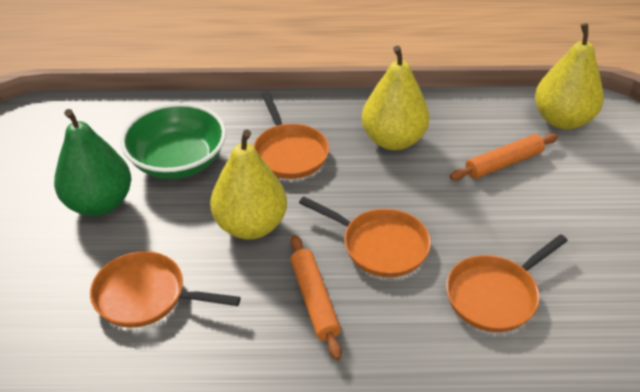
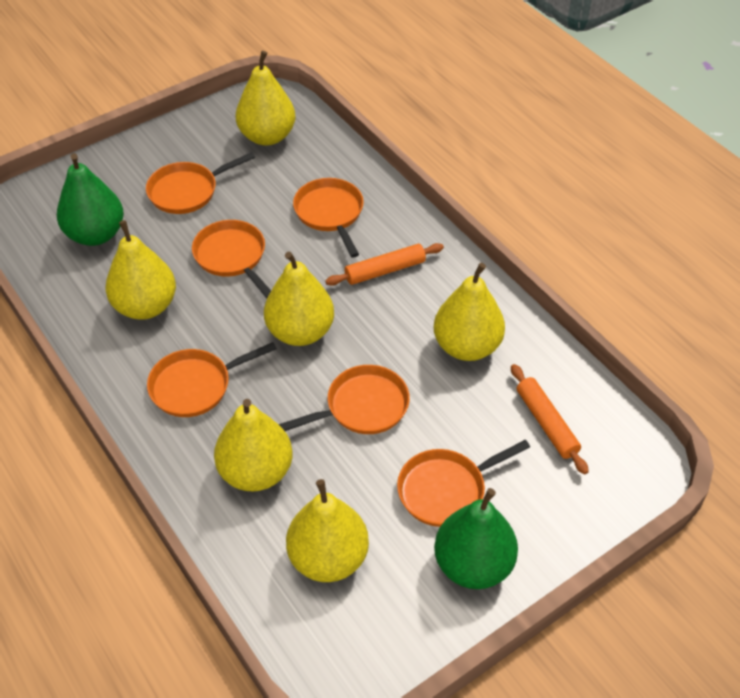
green bowl: 1 -> 0
green pear: 1 -> 2
orange pan: 4 -> 6
yellow pear: 3 -> 6

